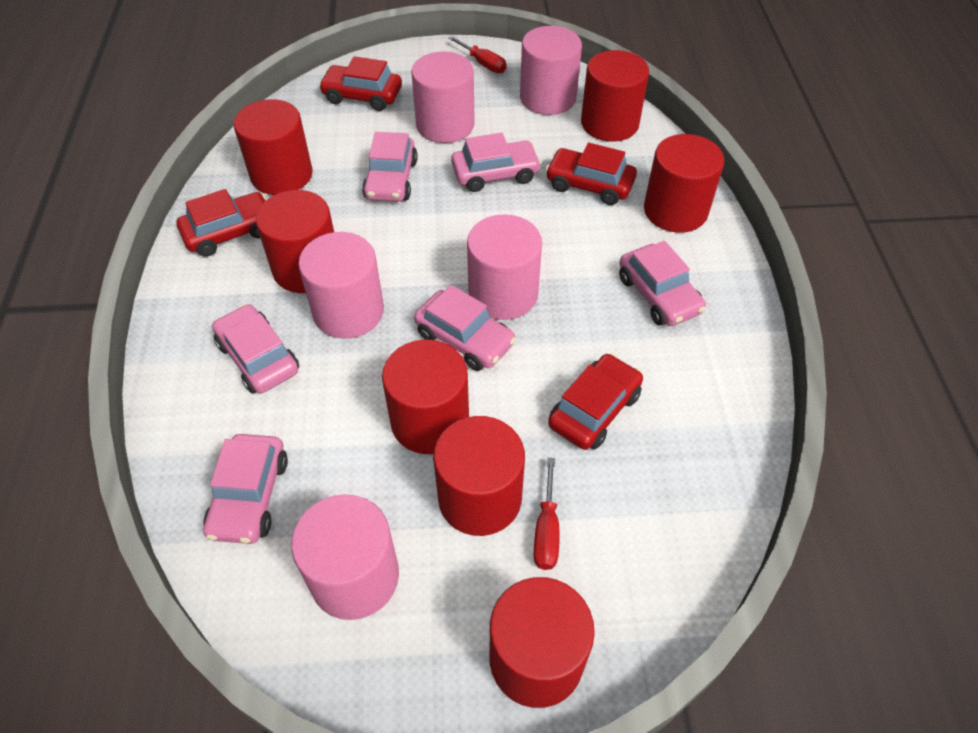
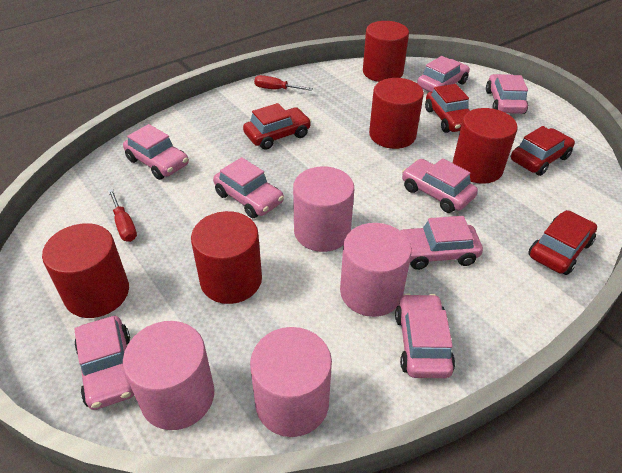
pink car: 6 -> 8
pink cylinder: 5 -> 4
red cylinder: 7 -> 5

